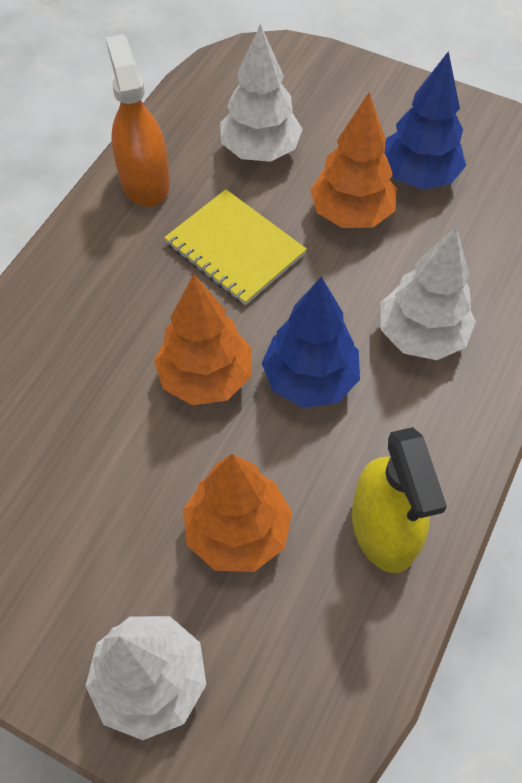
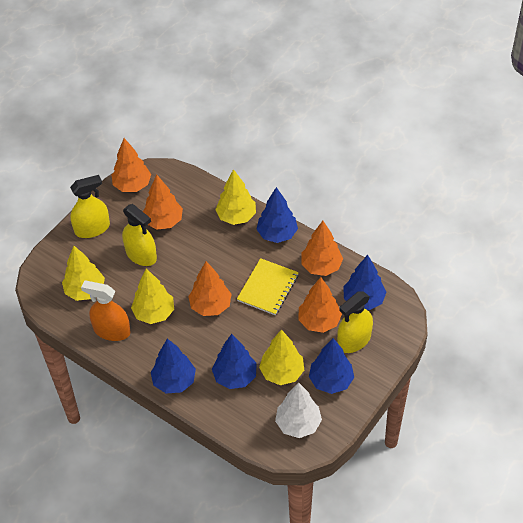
blue tree: 2 -> 5
orange tree: 3 -> 5
white tree: 3 -> 1
yellow spray bottle: 1 -> 3
yellow tree: 0 -> 4

